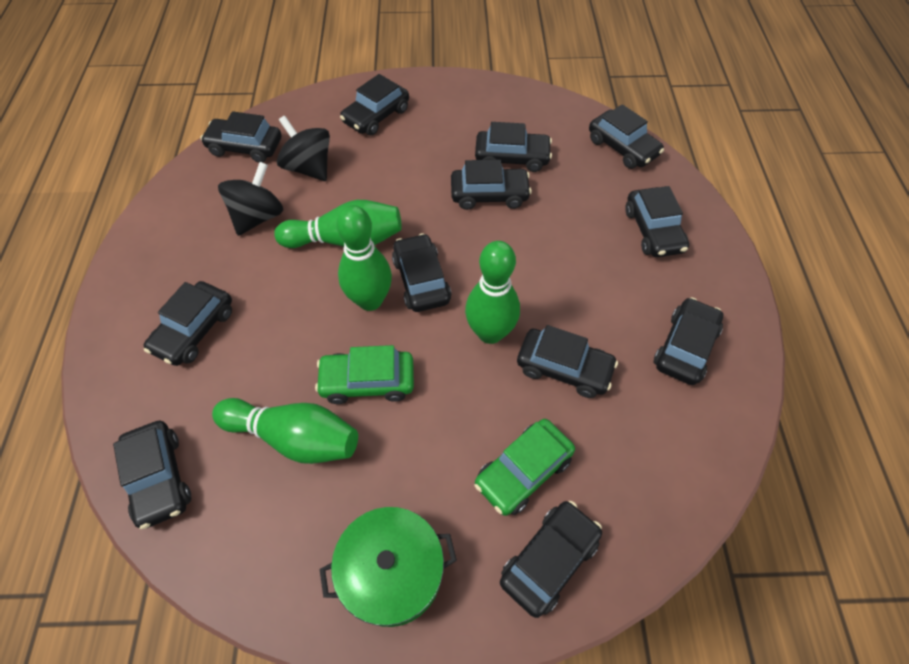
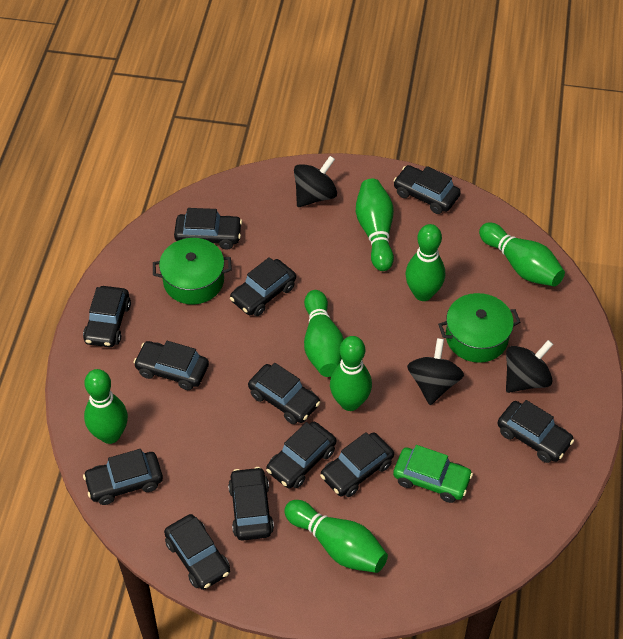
black spinning top: 2 -> 3
green bowling pin: 4 -> 7
green car: 2 -> 1
green pot: 1 -> 2

